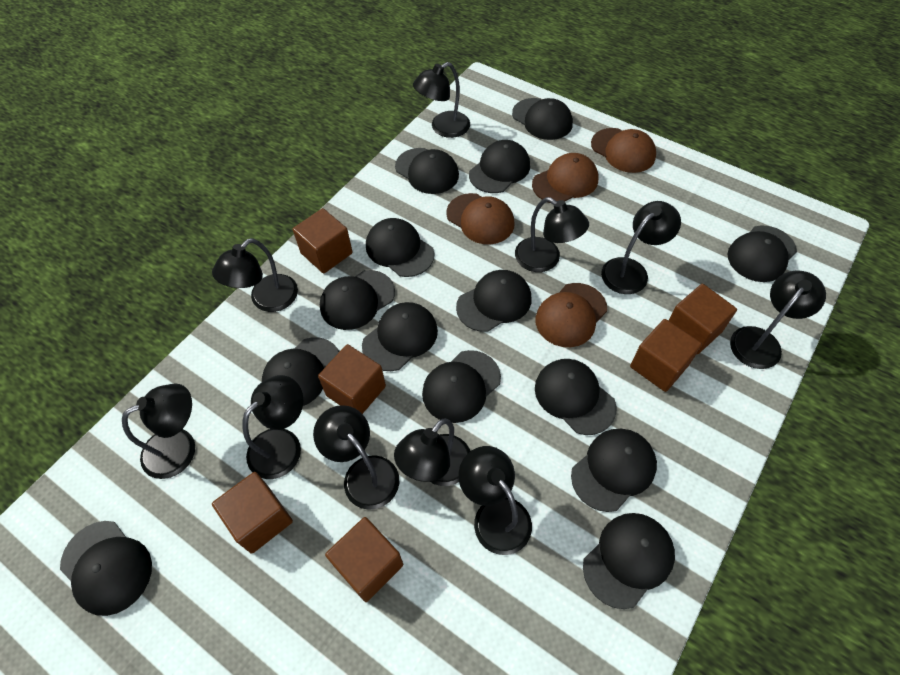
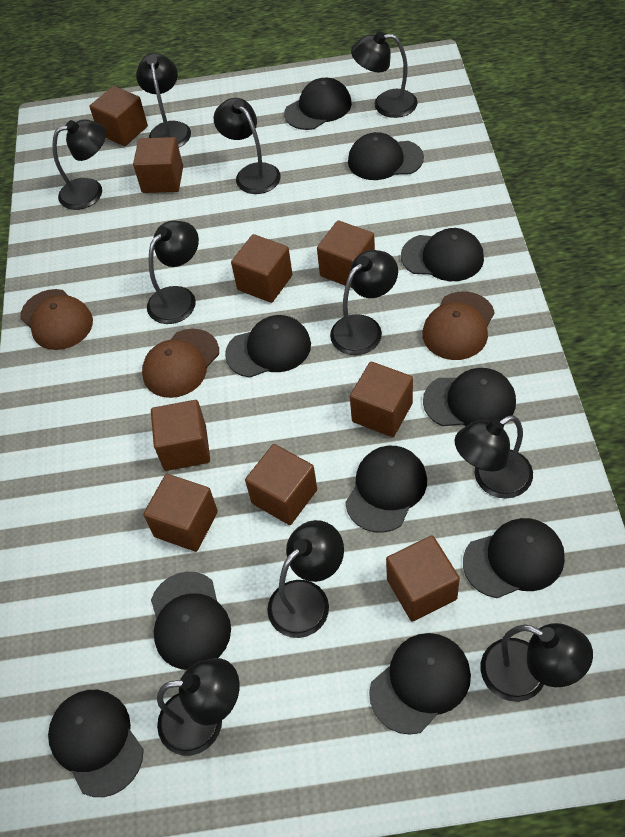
black cap: 14 -> 10
brown cap: 4 -> 3
brown cube: 6 -> 9

